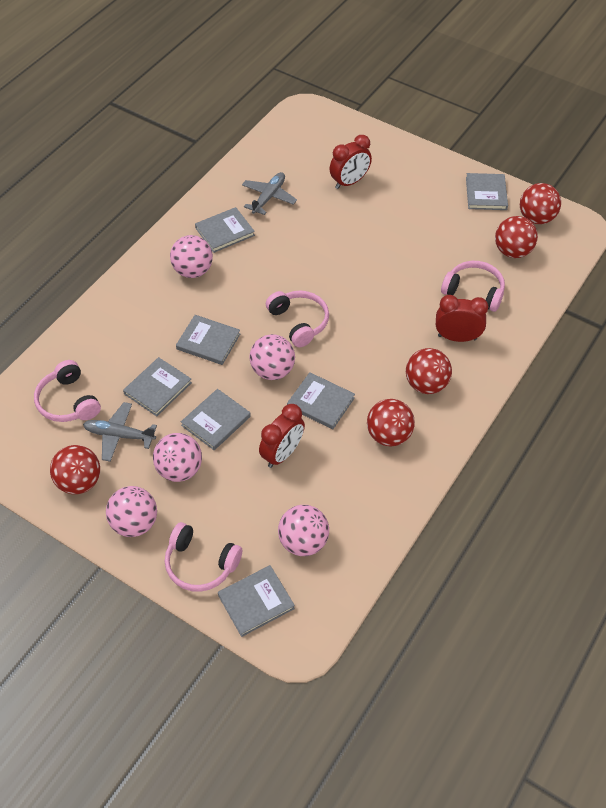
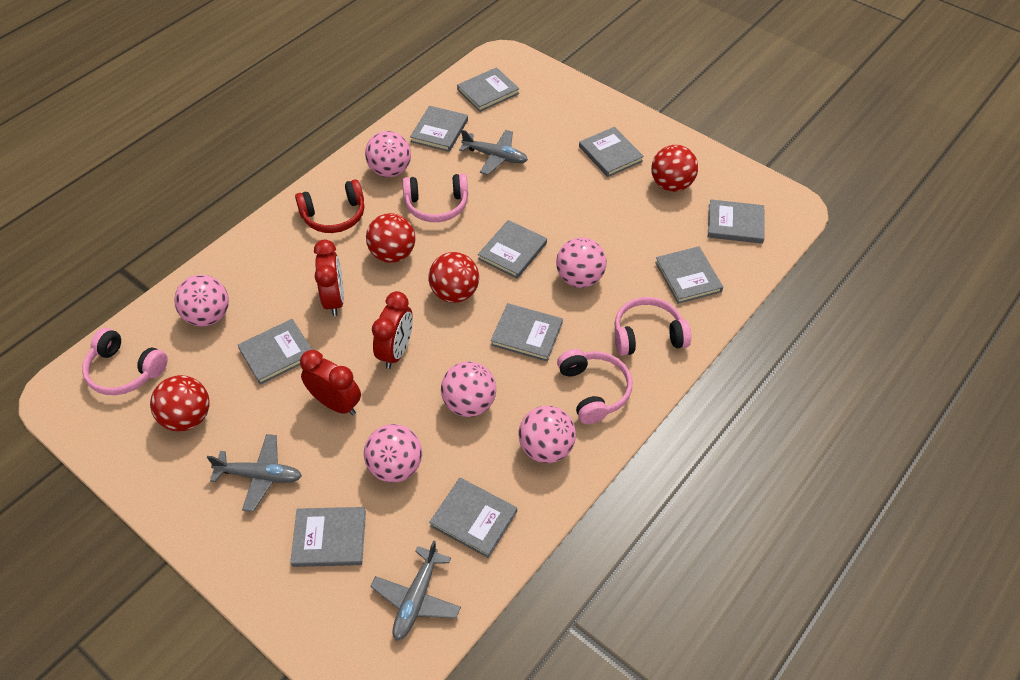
grey book: 7 -> 10
grey plane: 2 -> 3
pink ball: 5 -> 6
red ball: 5 -> 4
red headphones: 0 -> 1

